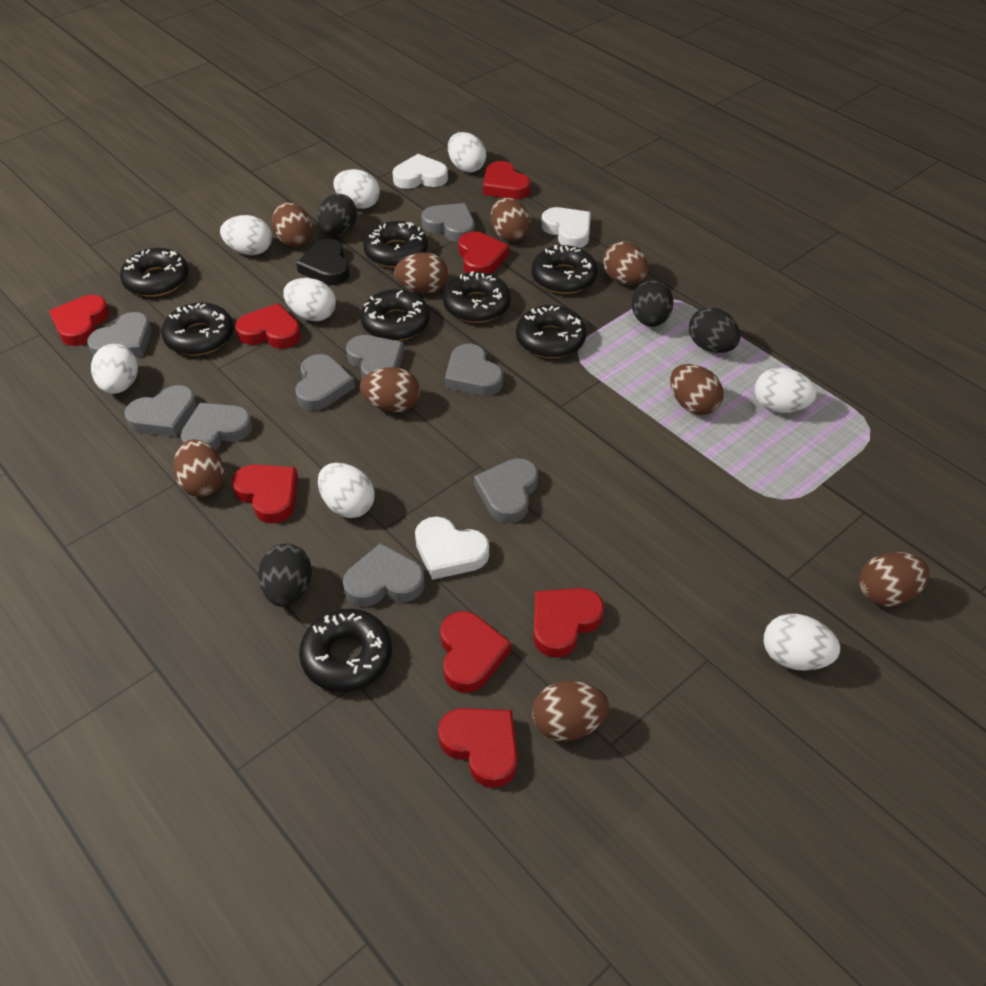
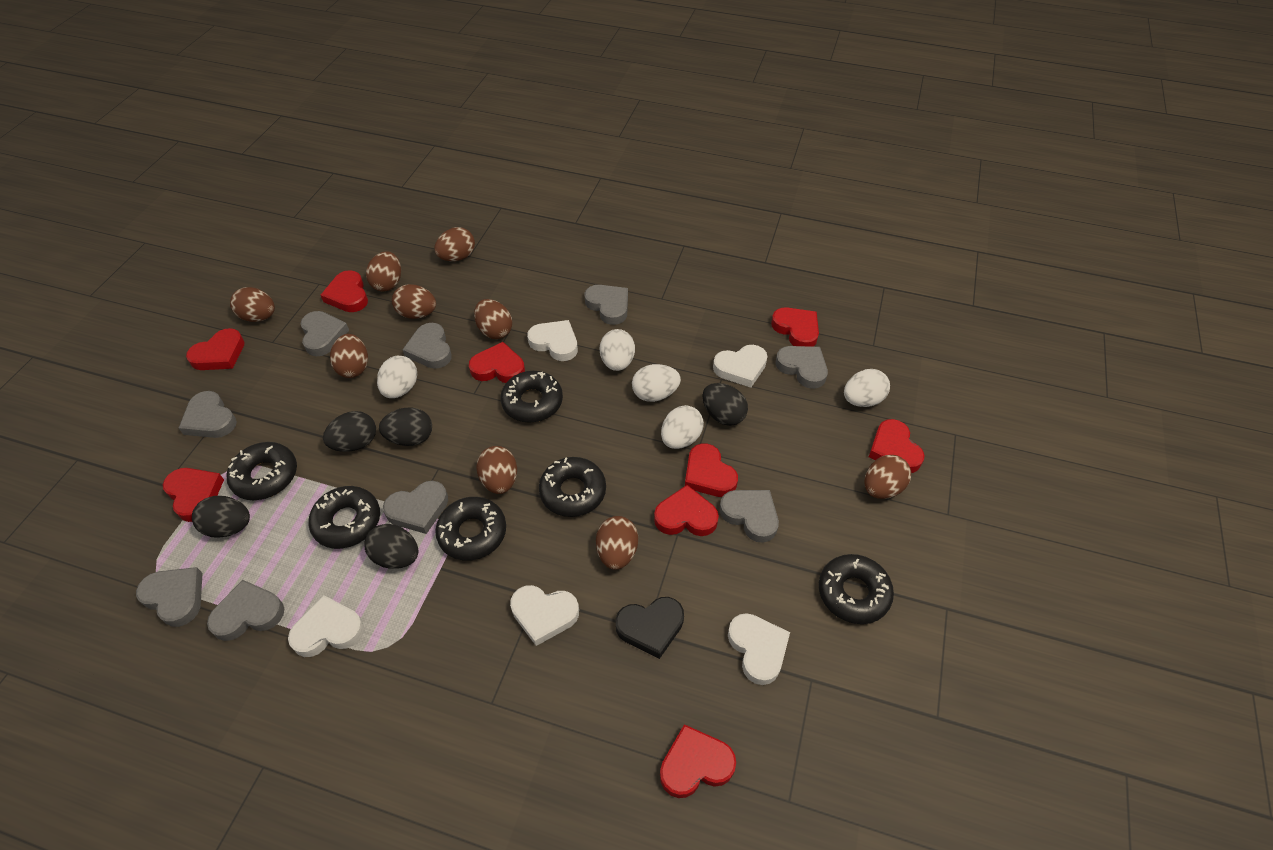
black donut: 8 -> 6
black egg: 4 -> 5
red heart: 8 -> 9
white egg: 8 -> 5
white heart: 3 -> 5

